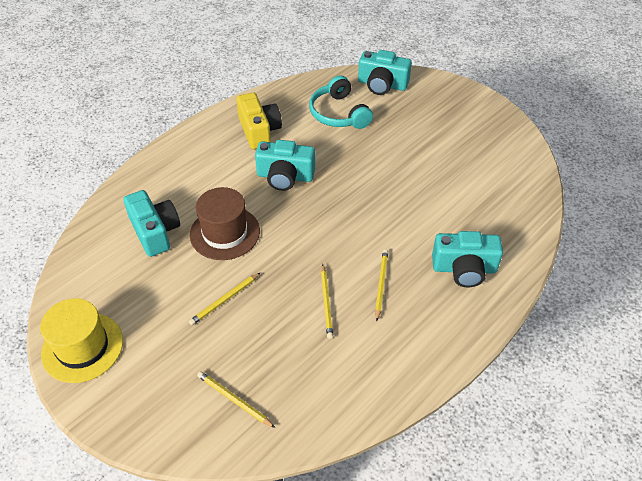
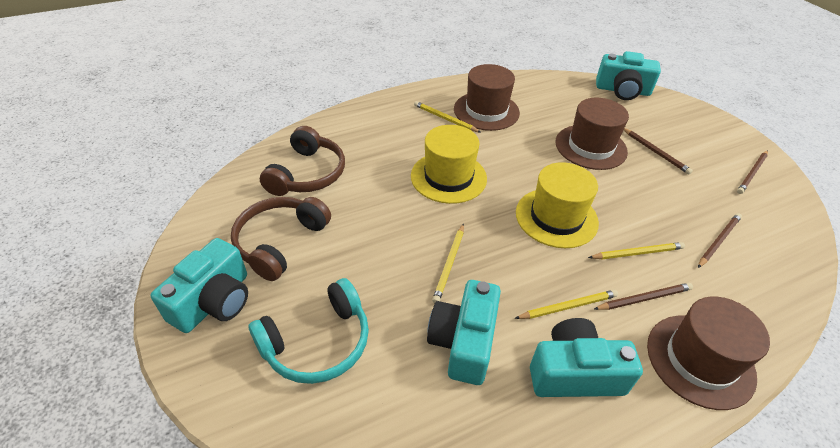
brown hat: 1 -> 3
brown headphones: 0 -> 2
brown pencil: 0 -> 4
yellow camera: 1 -> 0
yellow hat: 1 -> 2

